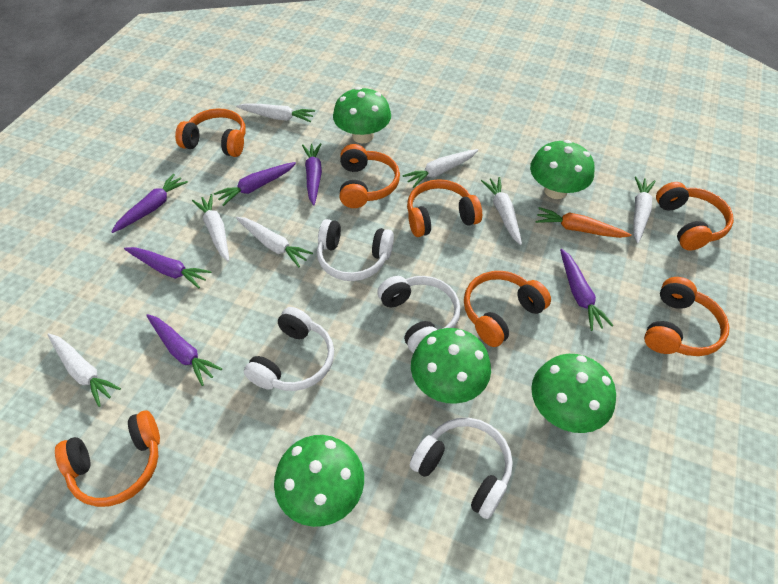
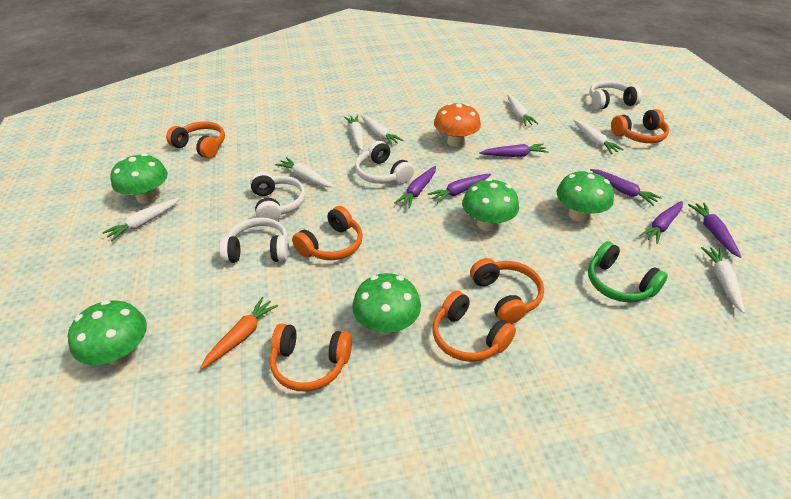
green headphones: 0 -> 1
orange headphones: 7 -> 6
orange mushroom: 0 -> 1

